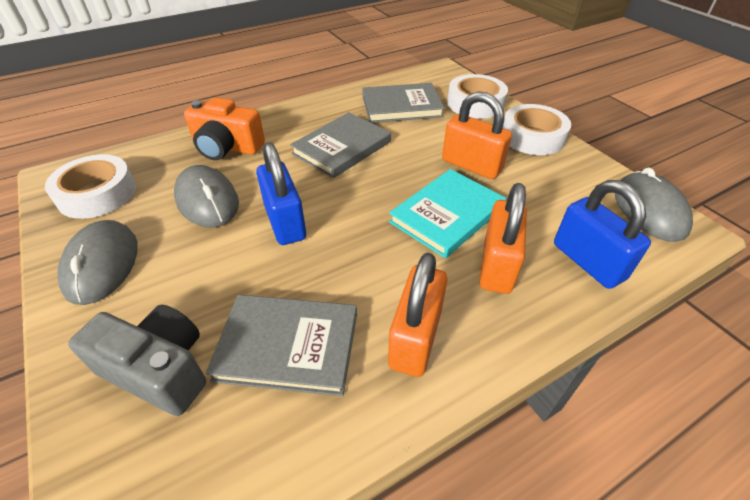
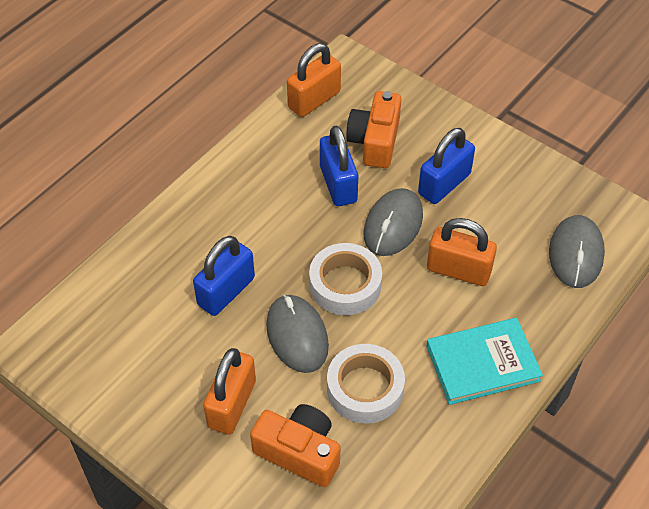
blue padlock: 2 -> 3
grey book: 3 -> 0
grey camera: 1 -> 0
orange camera: 1 -> 2
white tape: 3 -> 2

